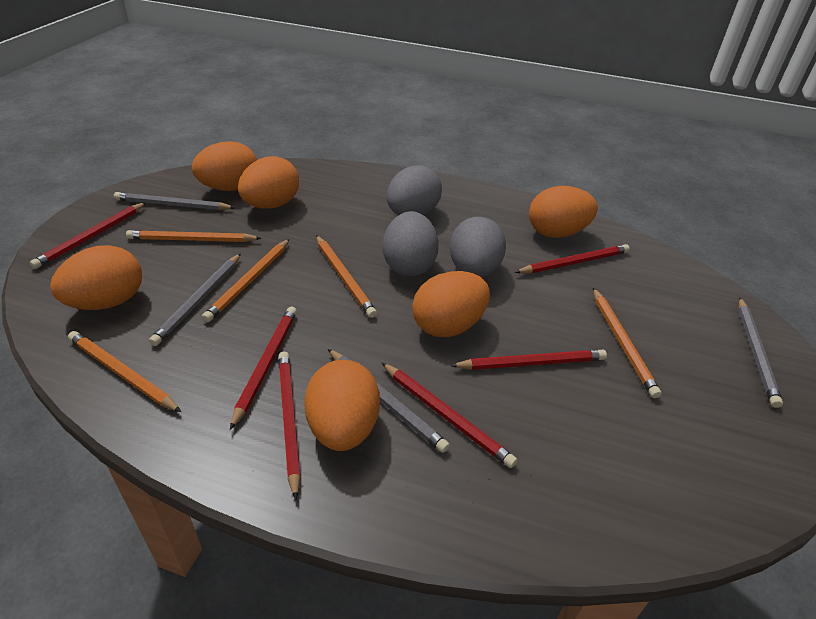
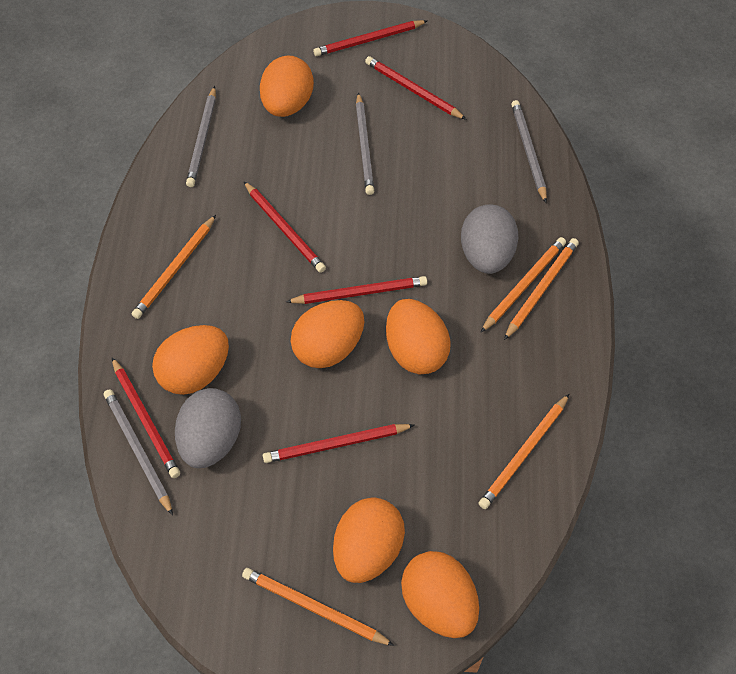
grey egg: 3 -> 2

